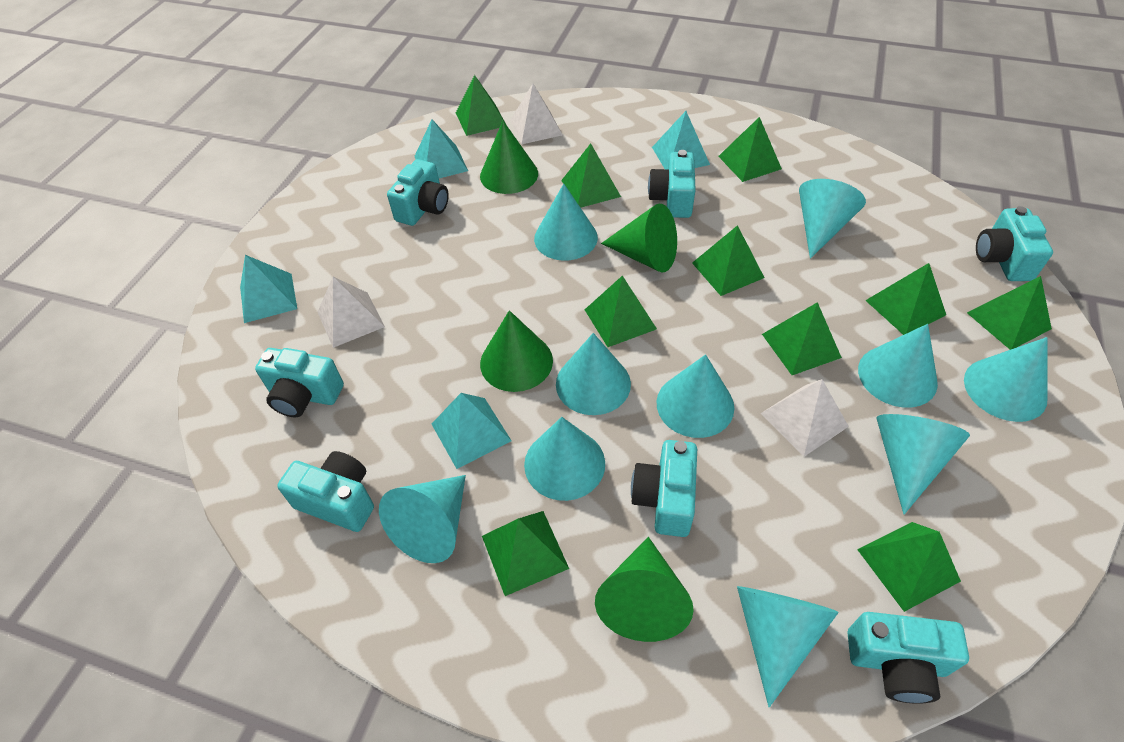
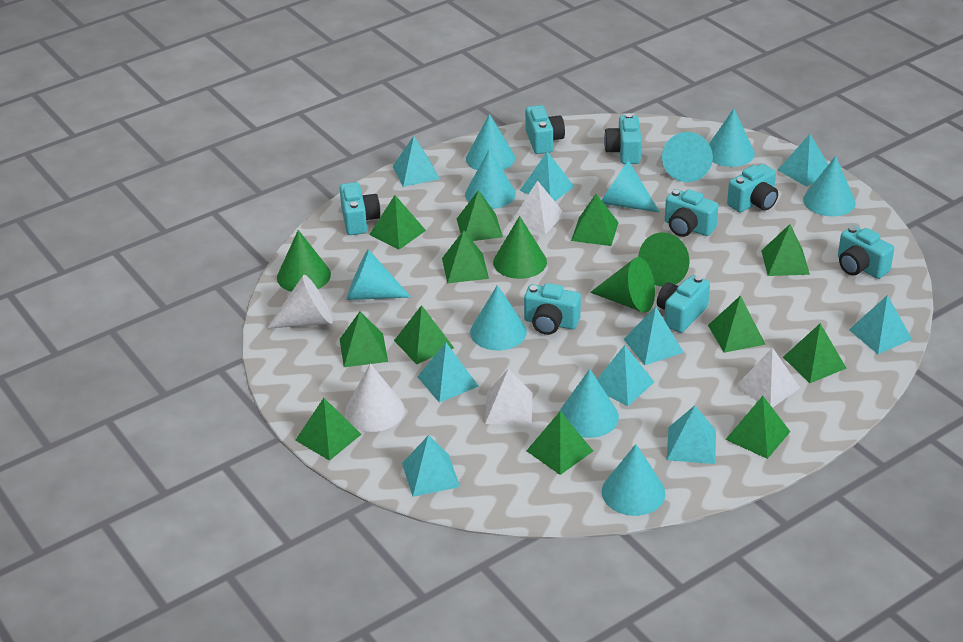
green pyramid: 10 -> 12
turquoise camera: 7 -> 8
turquoise pyramid: 4 -> 9
white cone: 0 -> 2

